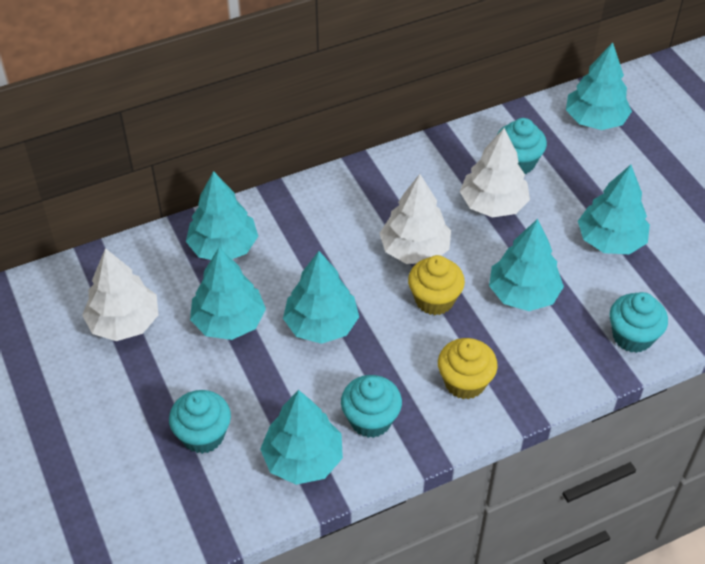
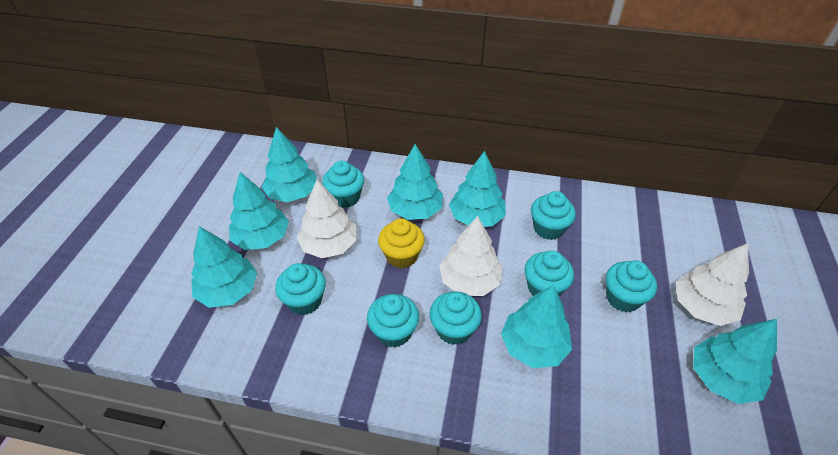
turquoise cupcake: 4 -> 7
yellow cupcake: 2 -> 1

